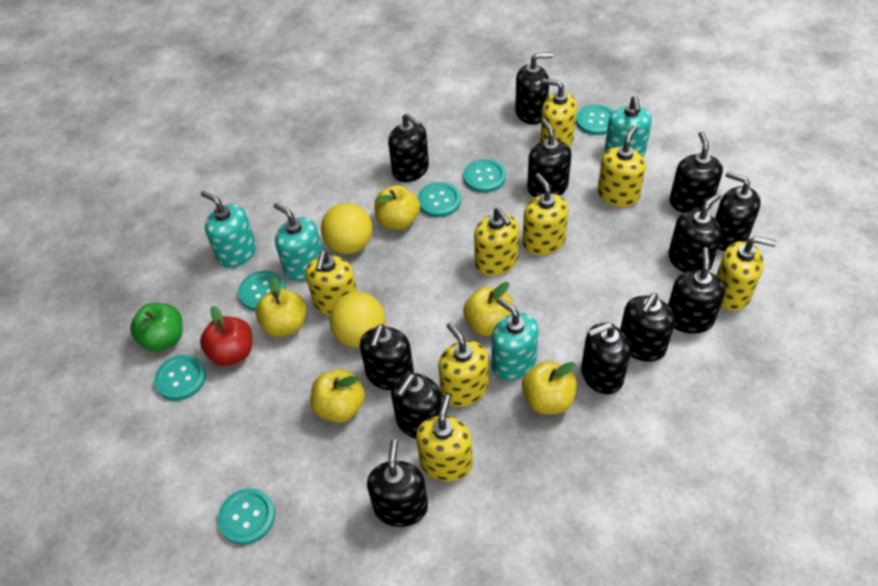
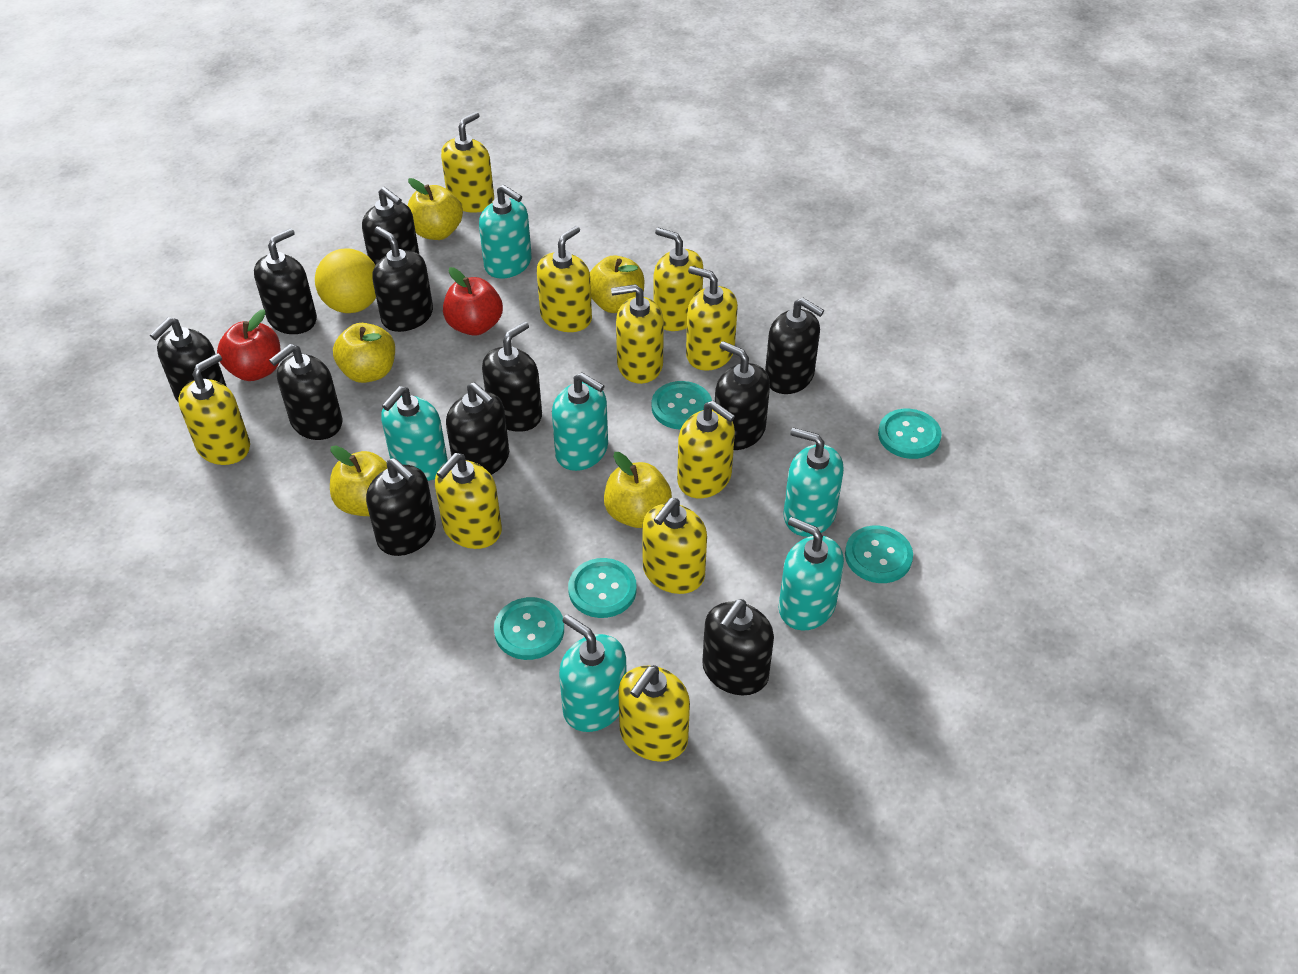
black soap dispenser: 12 -> 11
green apple: 1 -> 0
red apple: 1 -> 2
turquoise button: 6 -> 5
turquoise soap dispenser: 4 -> 6
yellow ball: 2 -> 1
yellow soap dispenser: 8 -> 10

